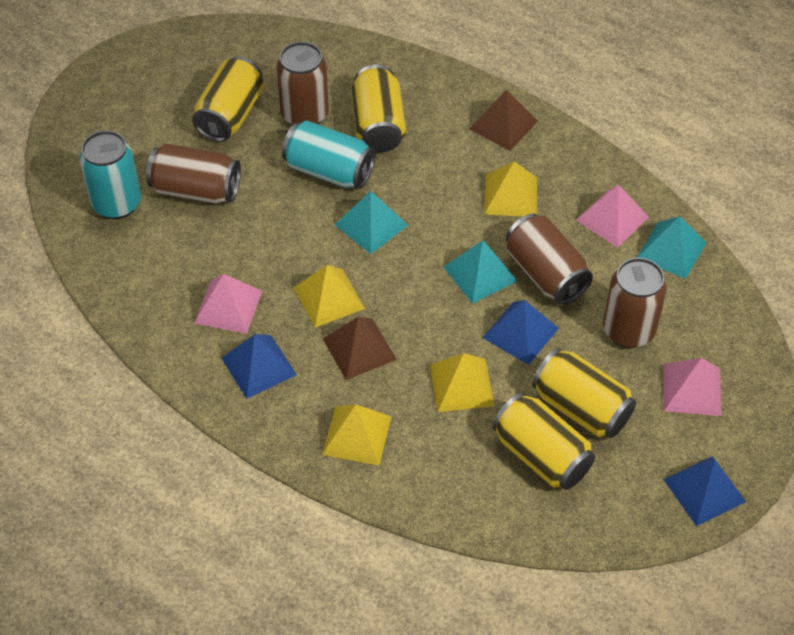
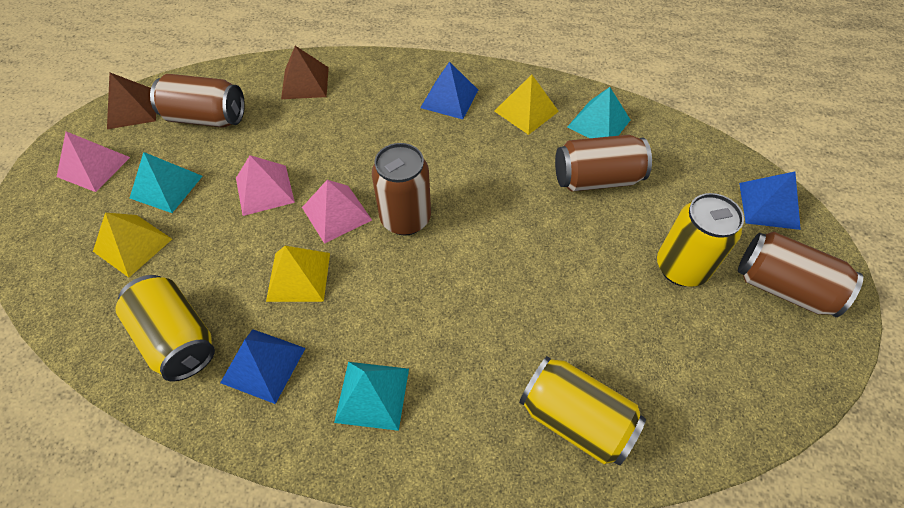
turquoise can: 2 -> 0
yellow can: 4 -> 3
yellow pyramid: 4 -> 3

